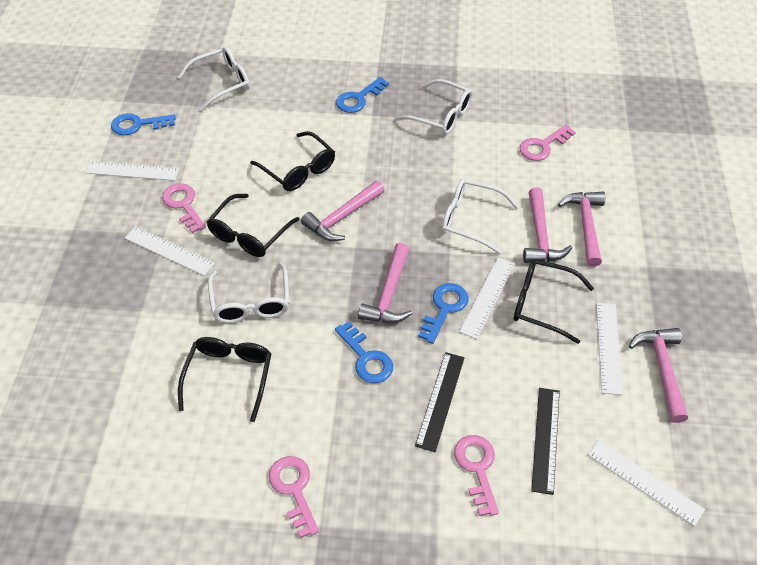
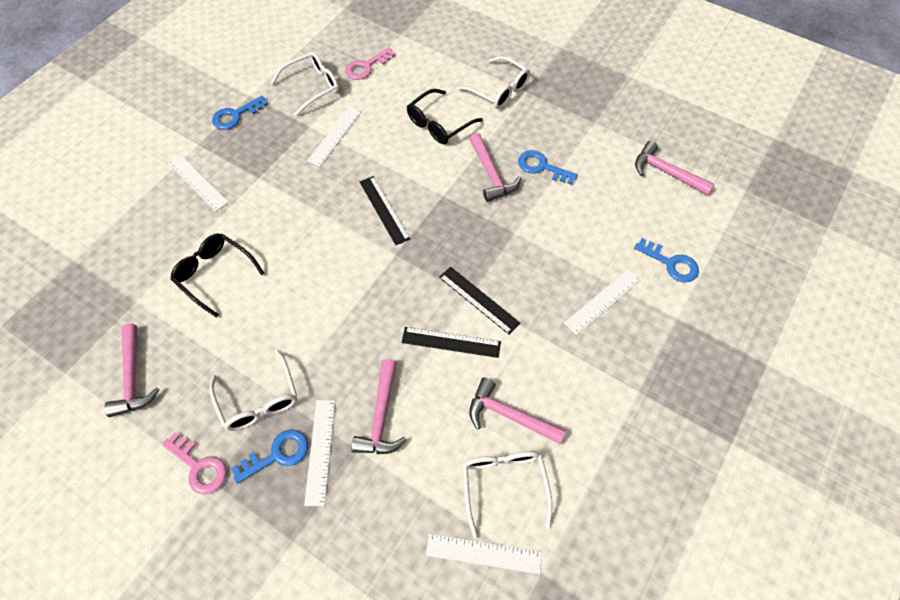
black glasses: 4 -> 2
black ruler: 2 -> 3
pink key: 4 -> 2

